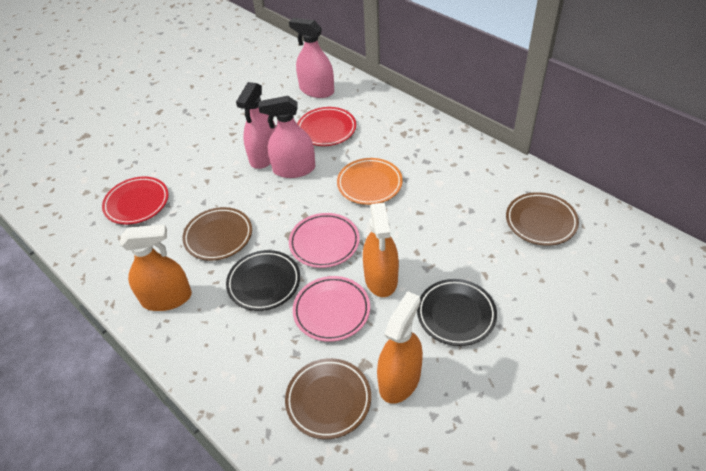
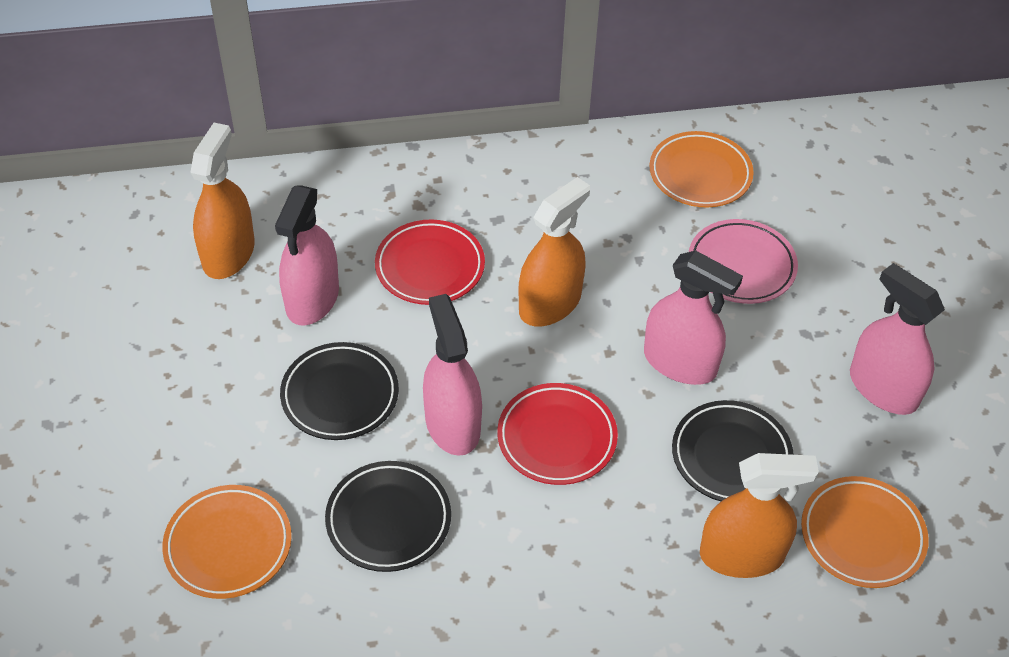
black plate: 2 -> 3
brown plate: 3 -> 0
orange plate: 1 -> 3
pink plate: 2 -> 1
pink spray bottle: 3 -> 4

